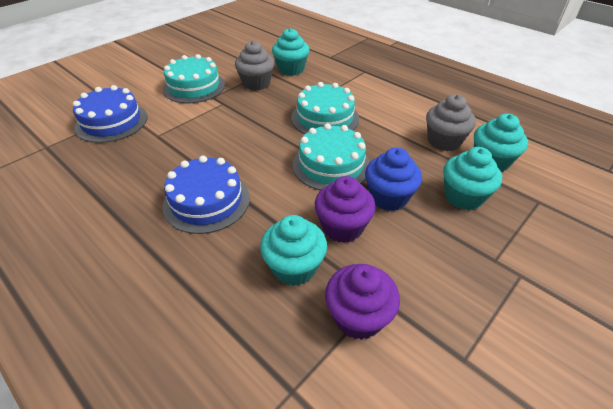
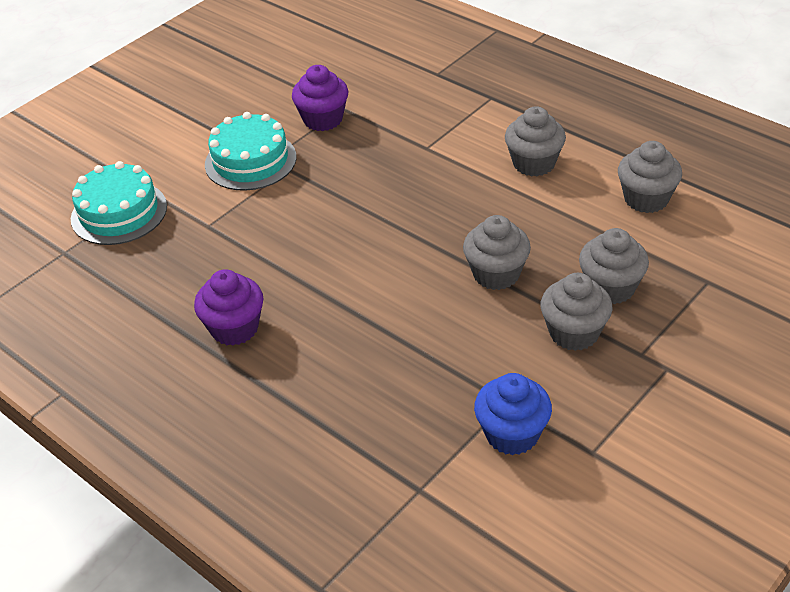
blue cake: 2 -> 0
grey cupcake: 2 -> 5
turquoise cake: 3 -> 2
turquoise cupcake: 4 -> 0

